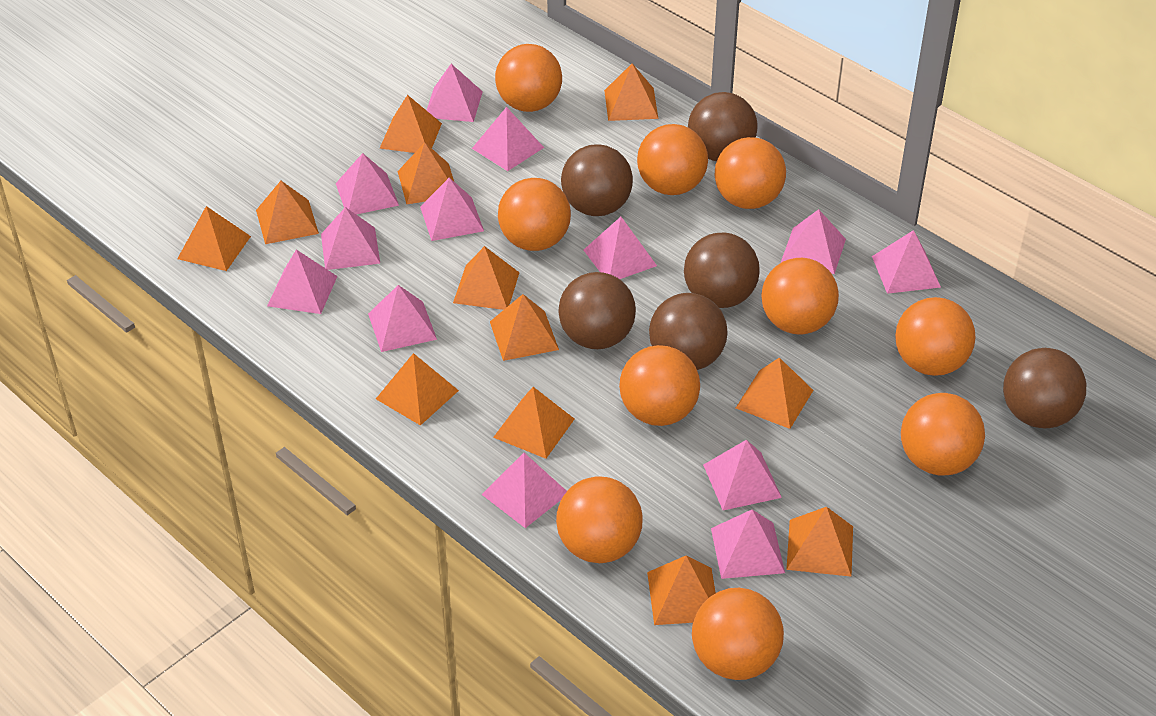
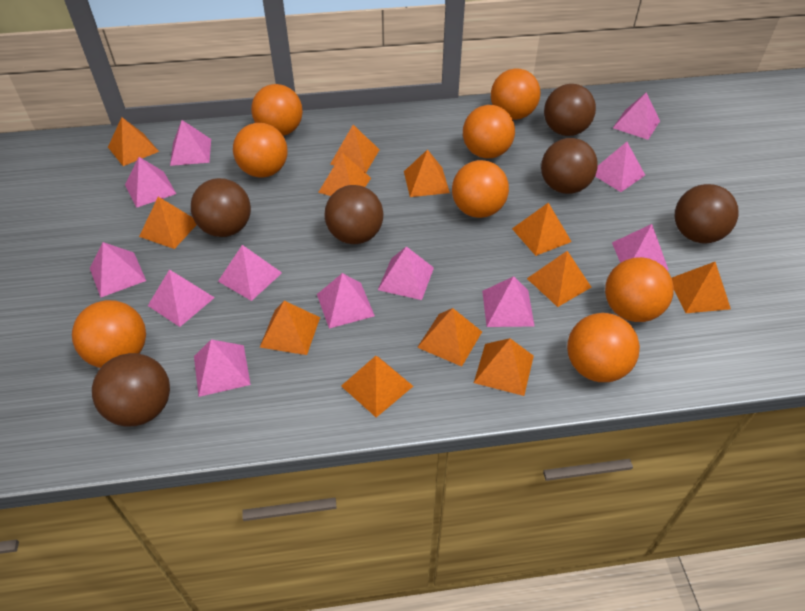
orange ball: 10 -> 8
pink pyramid: 13 -> 12

